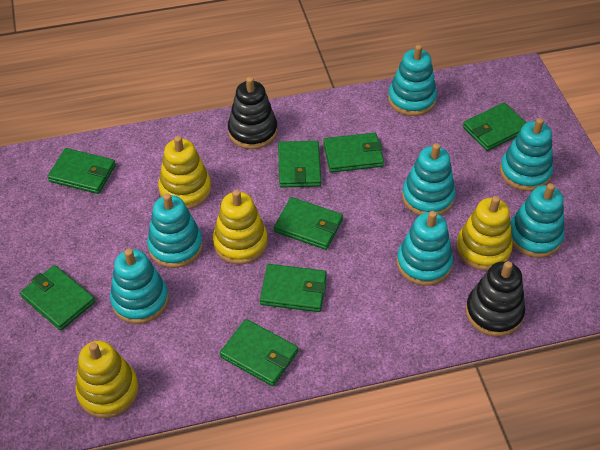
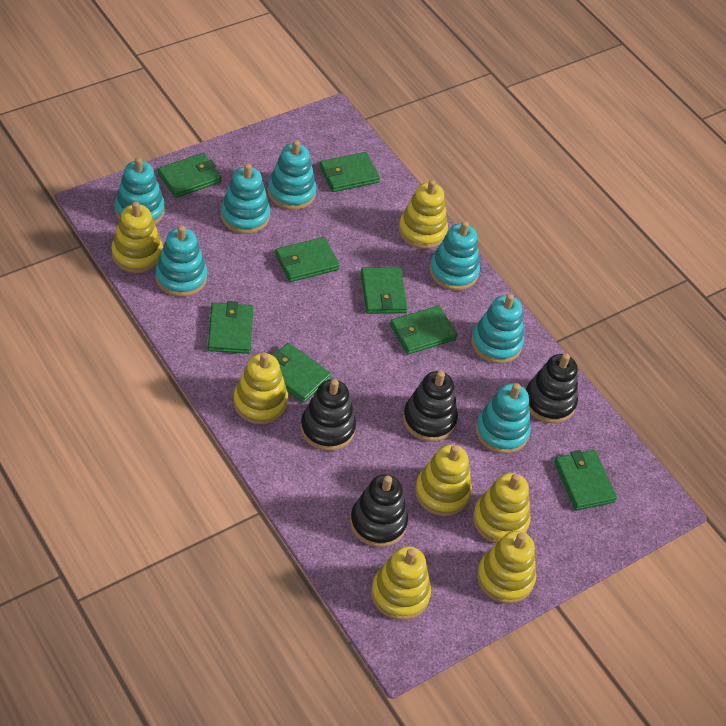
black stacking toy: 2 -> 4
yellow stacking toy: 4 -> 7

